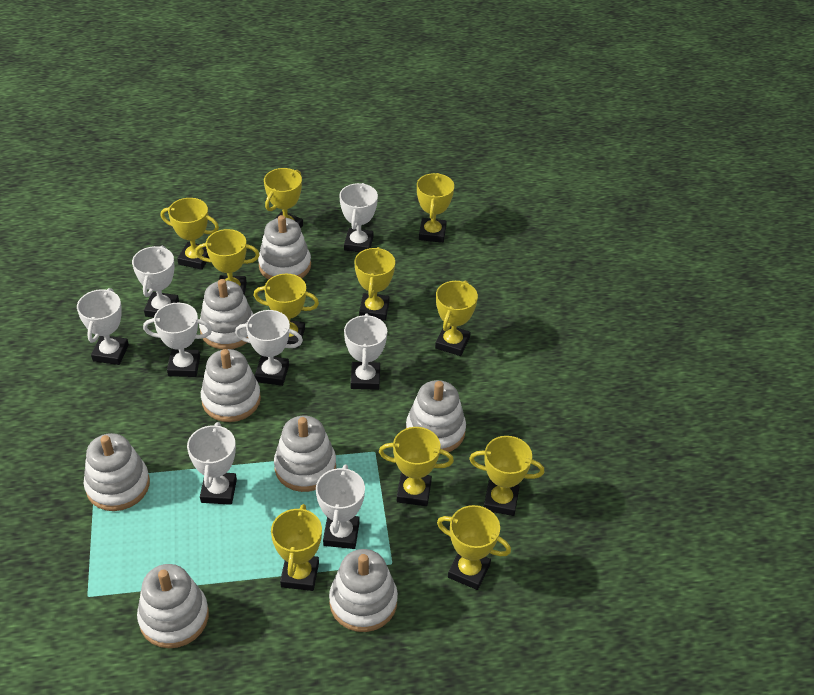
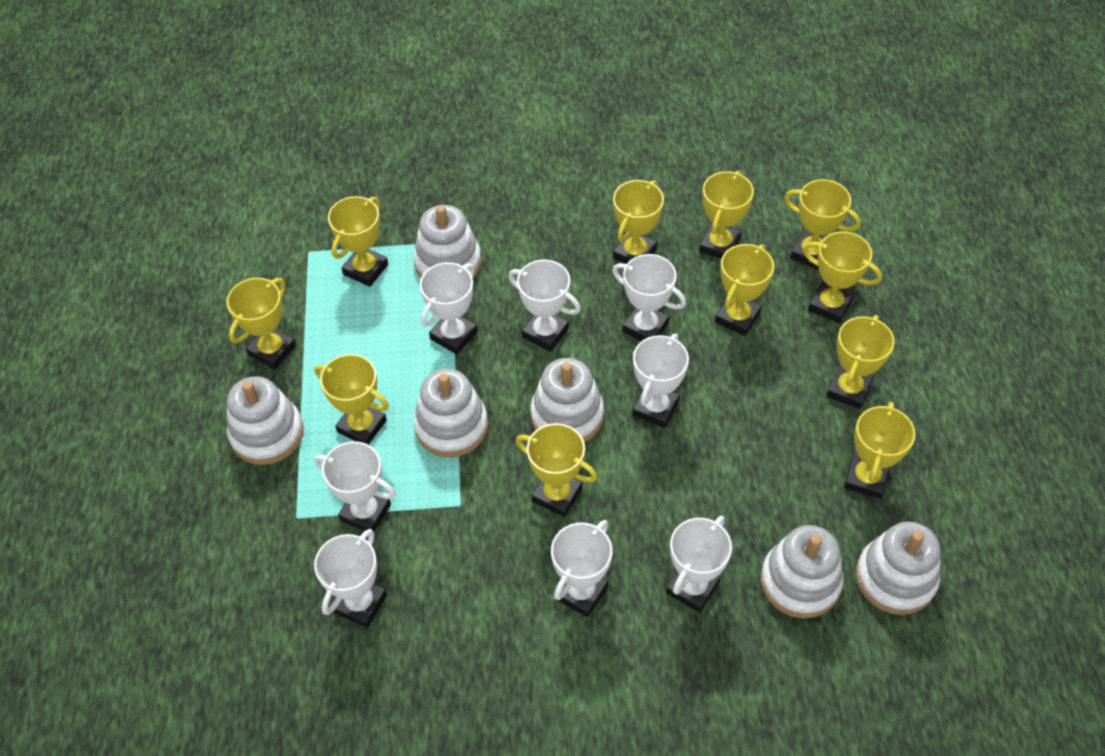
white stacking toy: 8 -> 6

